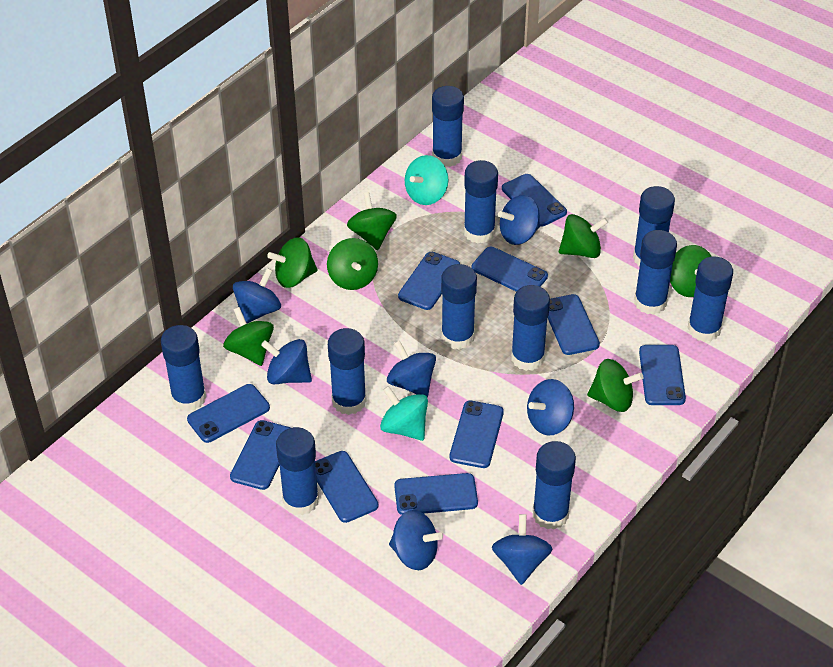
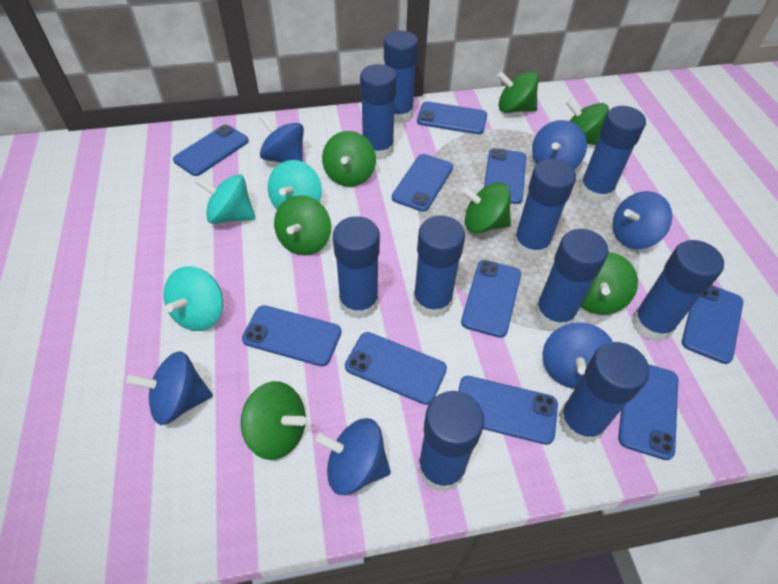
blue glue stick: 11 -> 10
blue spinning top: 7 -> 6
turquoise spinning top: 2 -> 3

